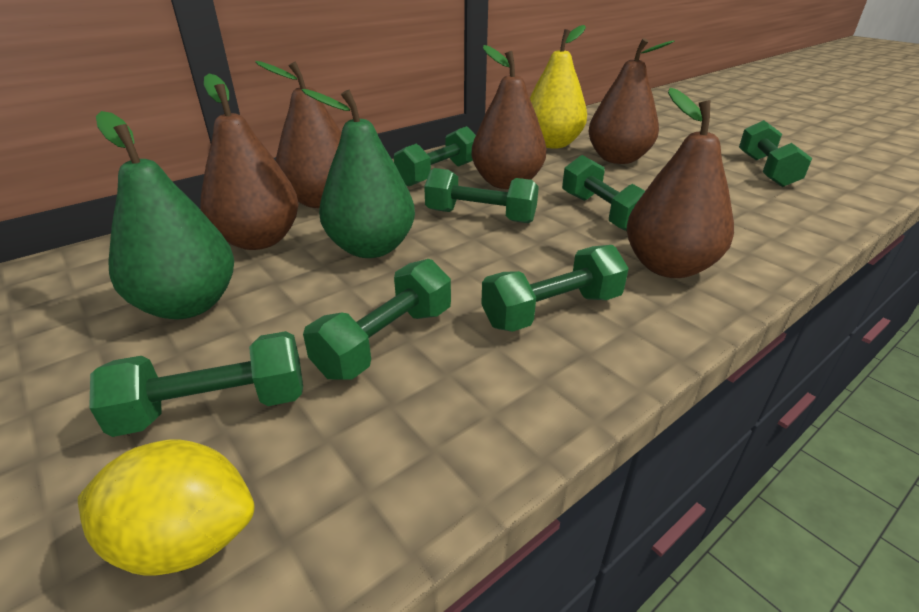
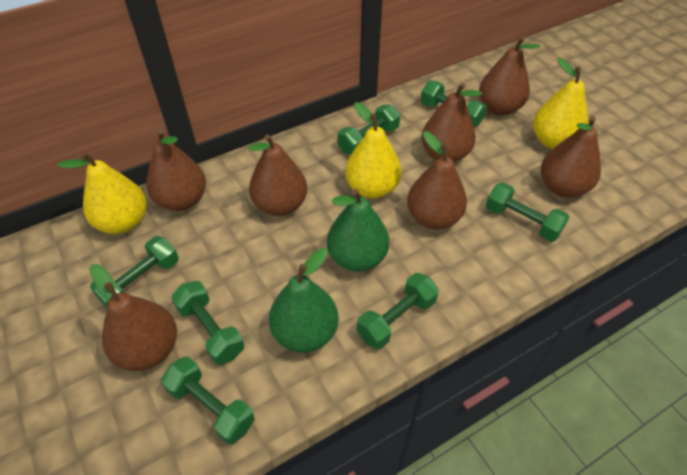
brown pear: 5 -> 7
yellow lemon: 1 -> 0
yellow pear: 1 -> 3

